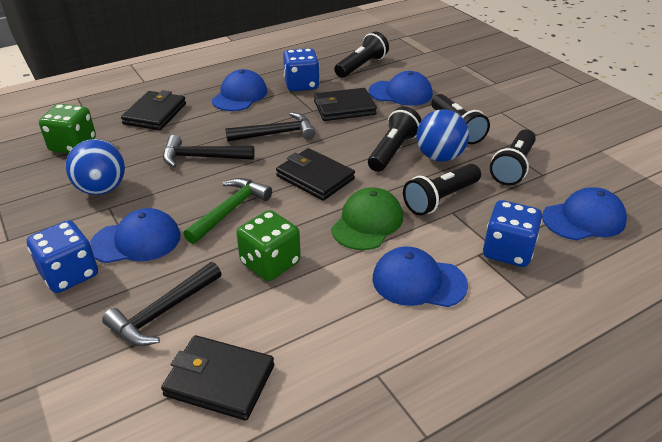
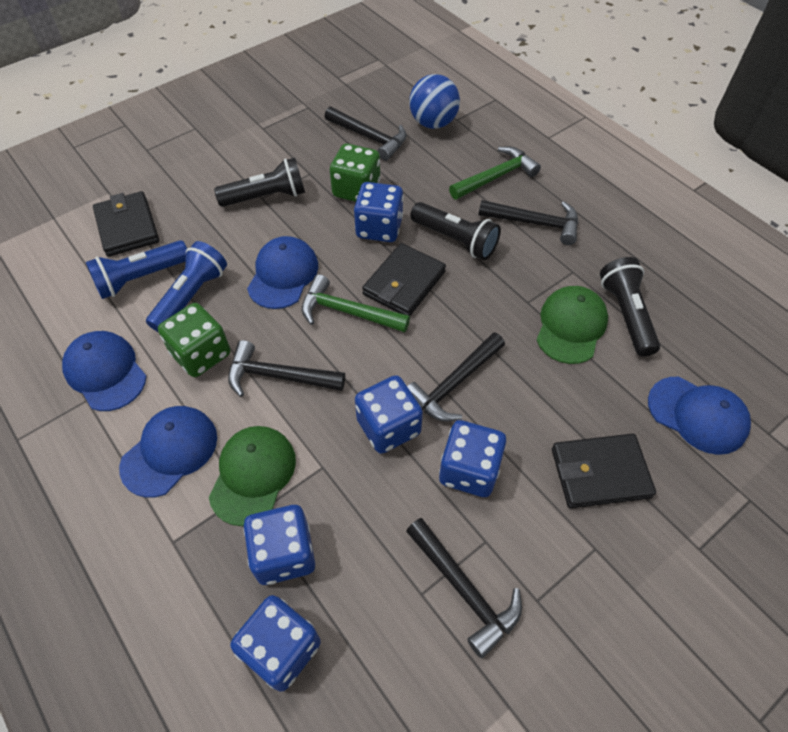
black flashlight: 5 -> 3
black hammer: 3 -> 5
black wallet: 4 -> 3
blue ball: 2 -> 1
blue cap: 5 -> 4
blue dice: 3 -> 5
blue flashlight: 0 -> 2
green cap: 1 -> 2
green hammer: 1 -> 2

